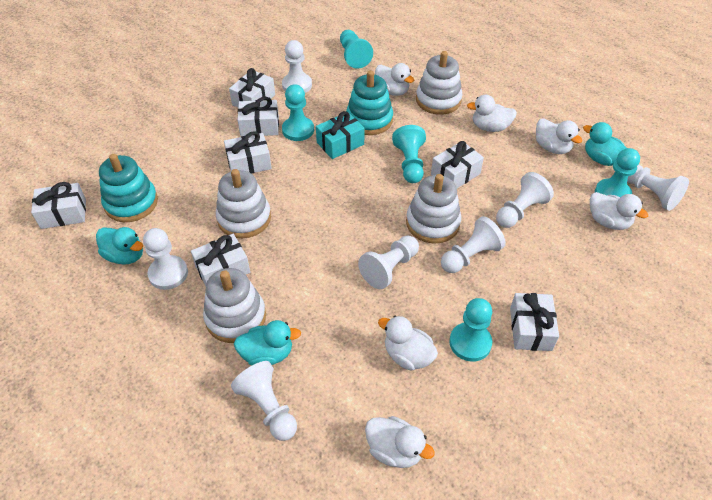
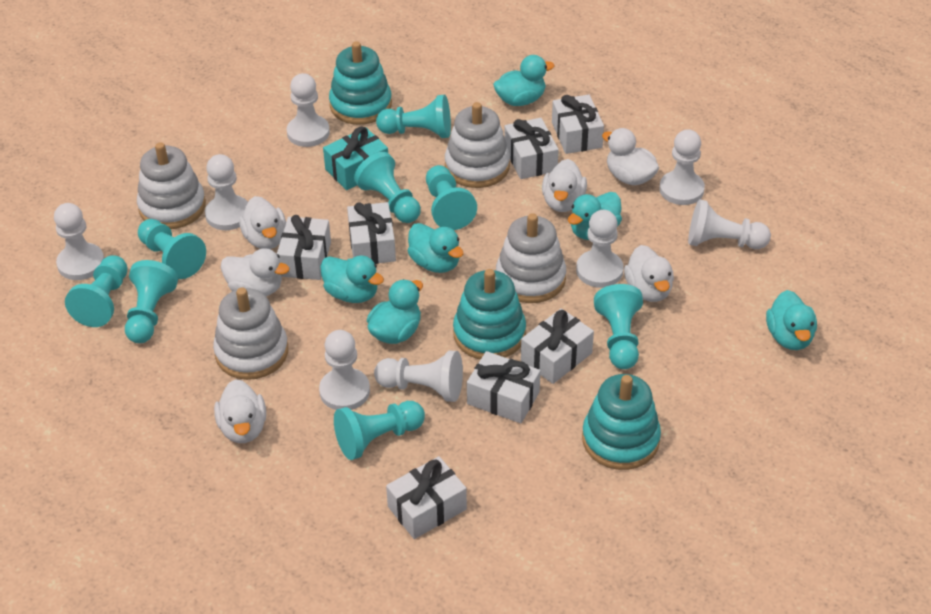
turquoise duck: 3 -> 6
turquoise pawn: 5 -> 8
turquoise stacking toy: 2 -> 3
white pawn: 7 -> 8

